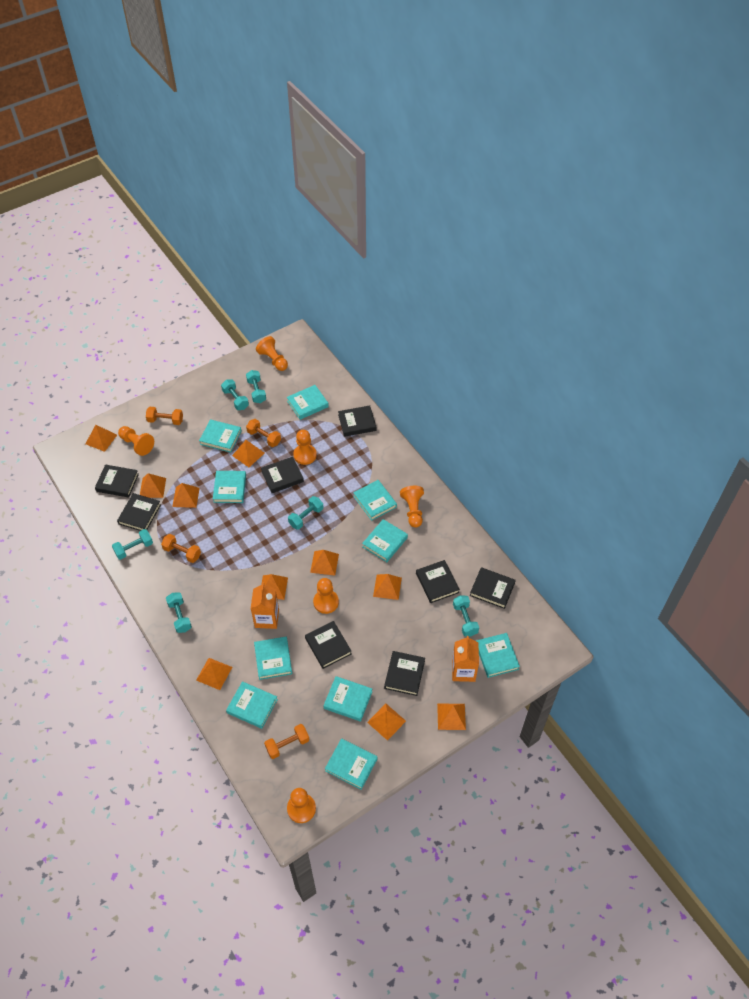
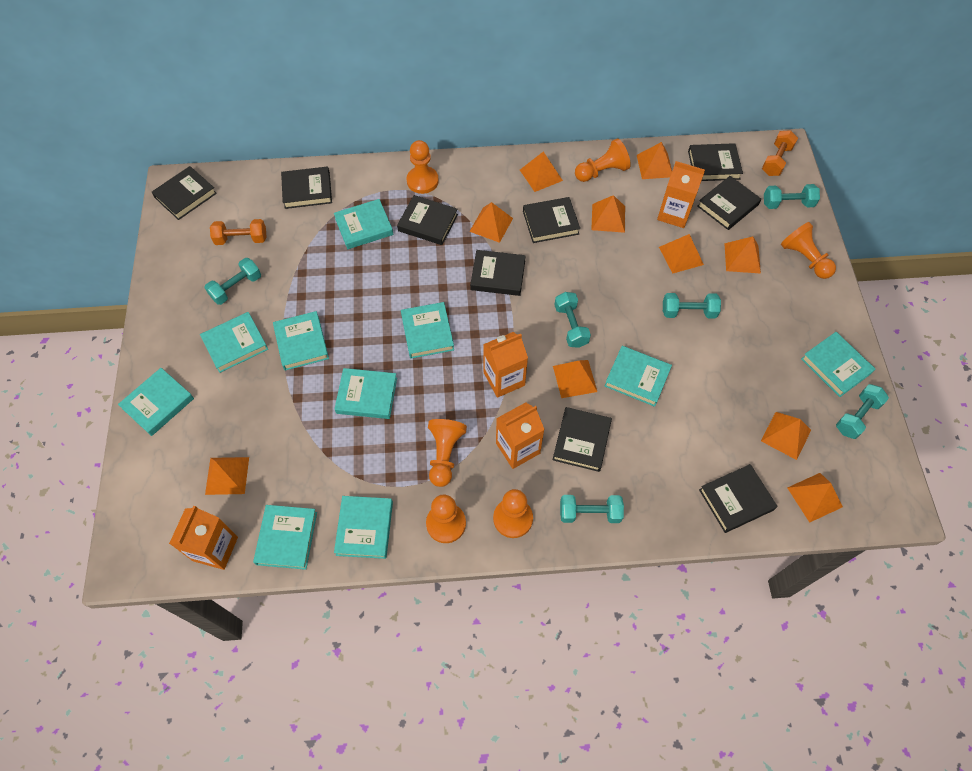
black book: 8 -> 9
orange carton: 2 -> 4
orange dumbbell: 4 -> 2

